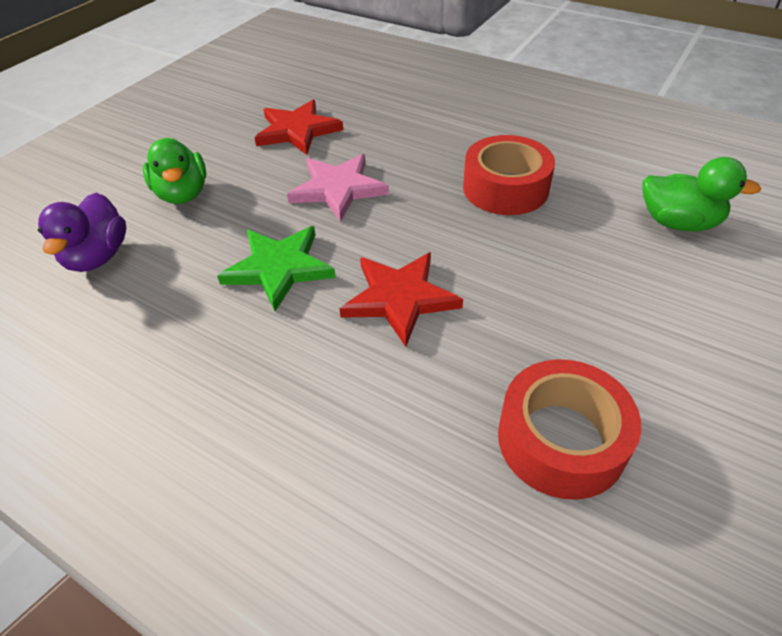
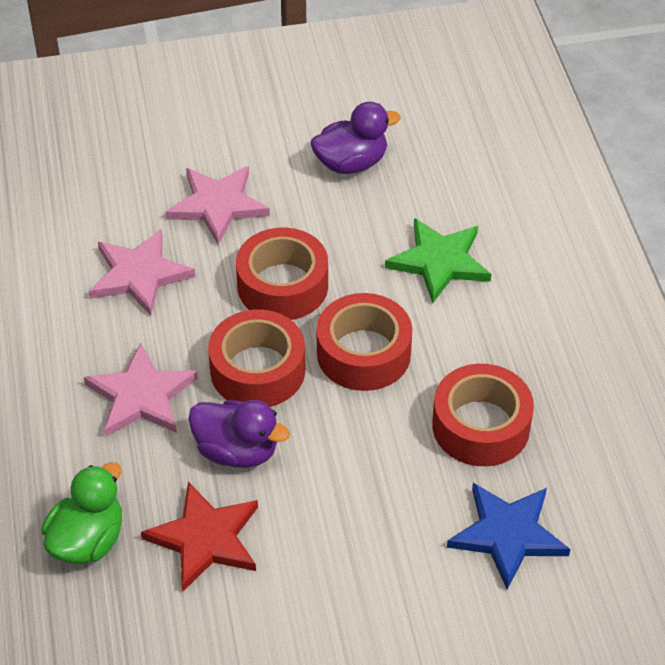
blue star: 0 -> 1
green duck: 2 -> 1
pink star: 1 -> 3
purple duck: 1 -> 2
red star: 2 -> 1
red tape: 2 -> 4

